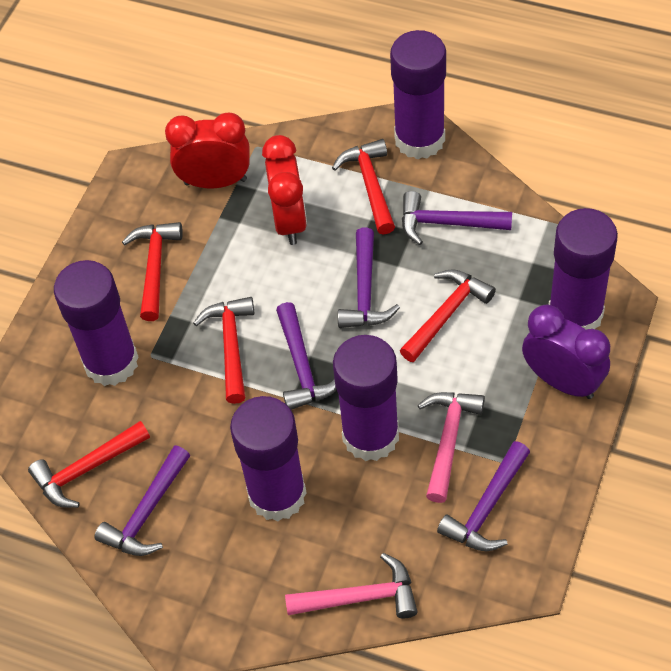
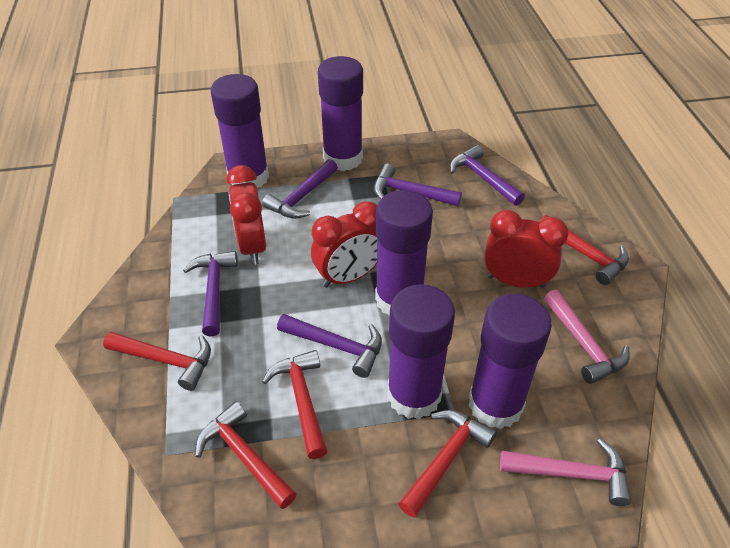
purple clock: 1 -> 0
red clock: 2 -> 3

